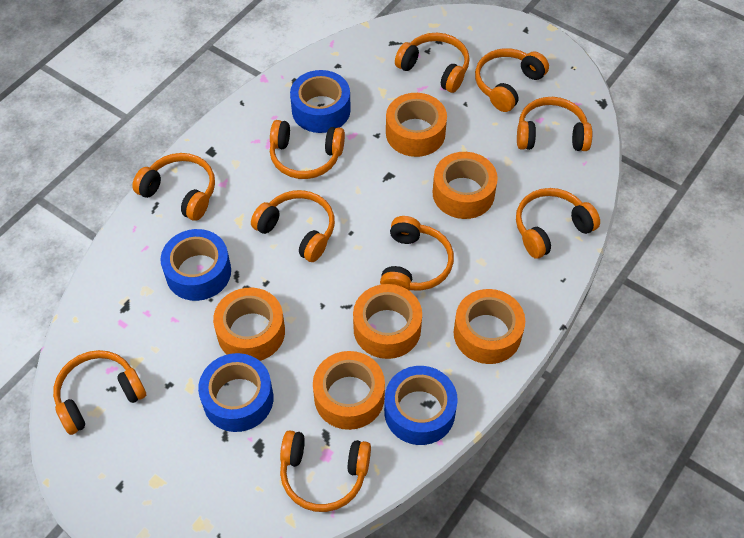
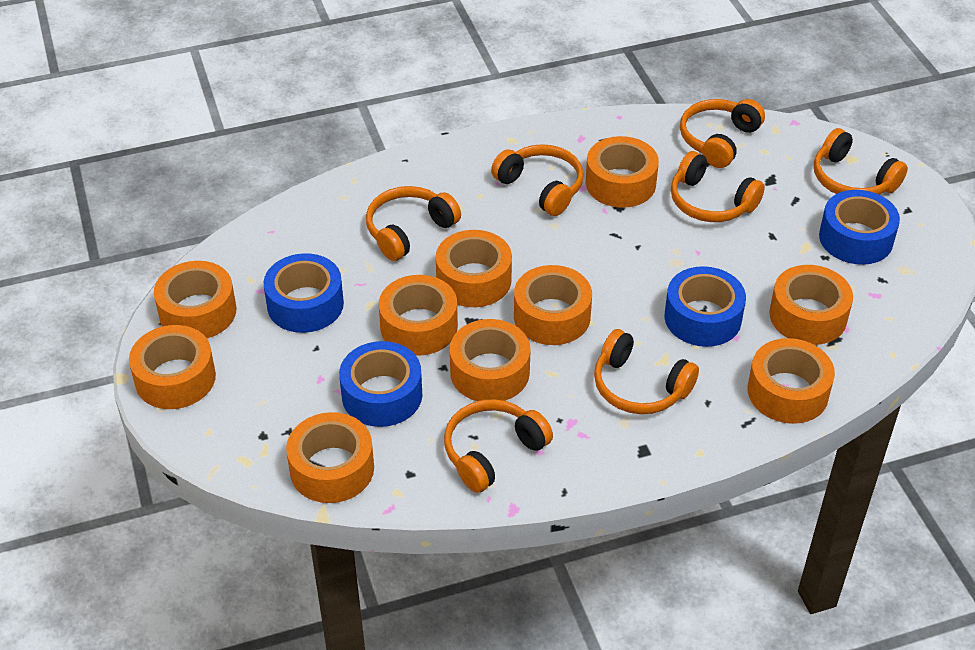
orange headphones: 10 -> 7
orange tape: 6 -> 10

